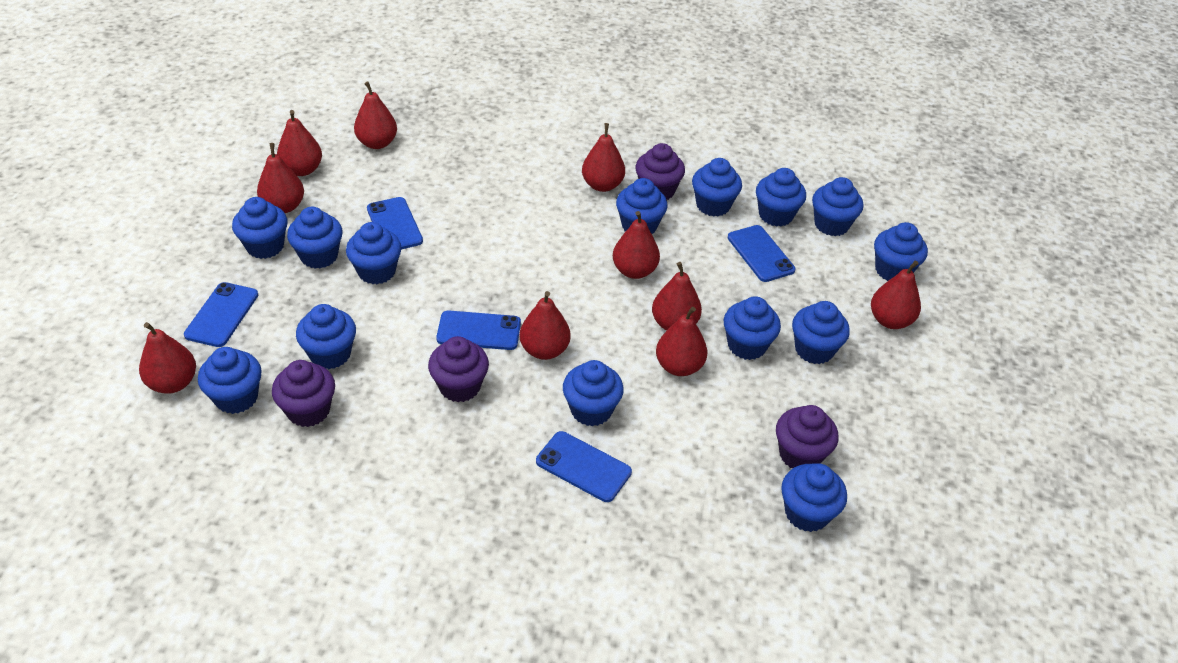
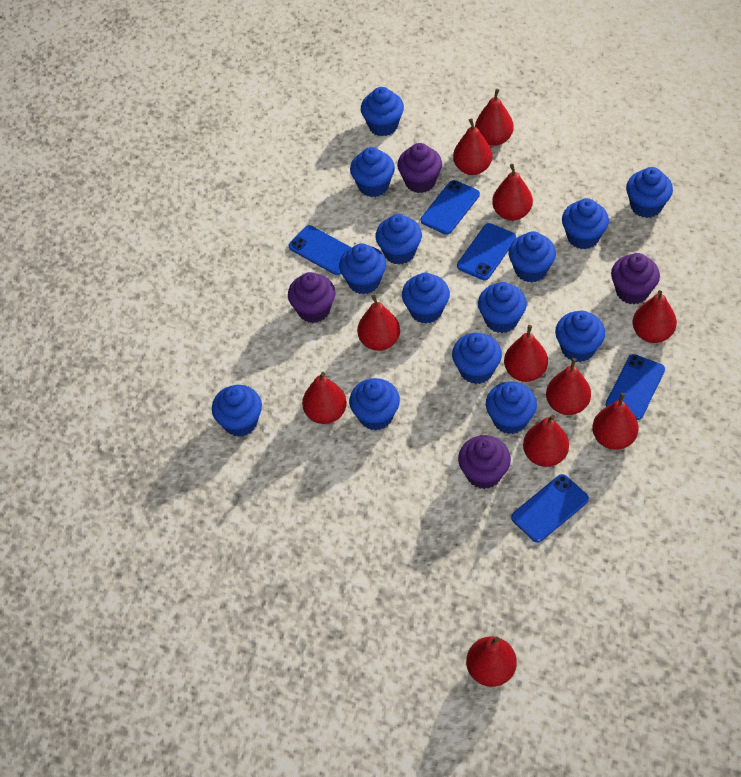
red pear: 10 -> 11

